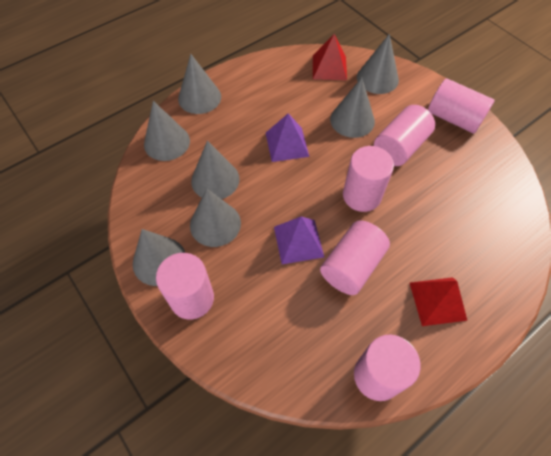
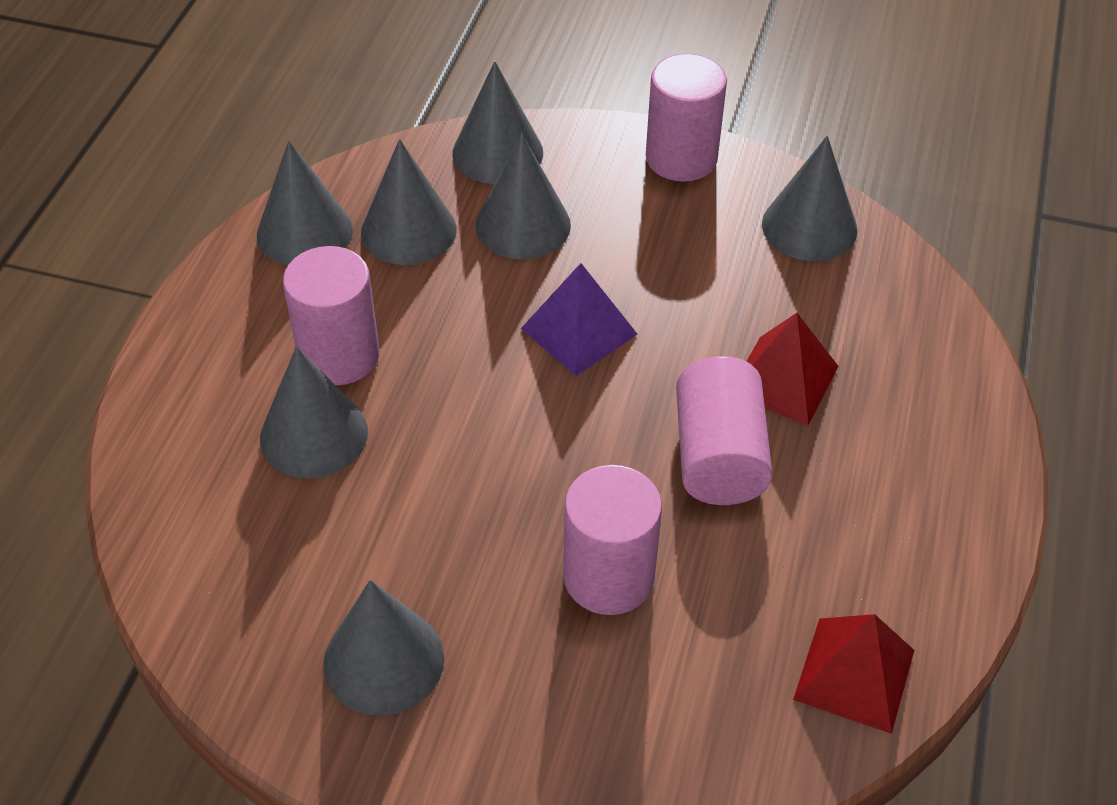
pink cylinder: 6 -> 4
purple pyramid: 2 -> 1

